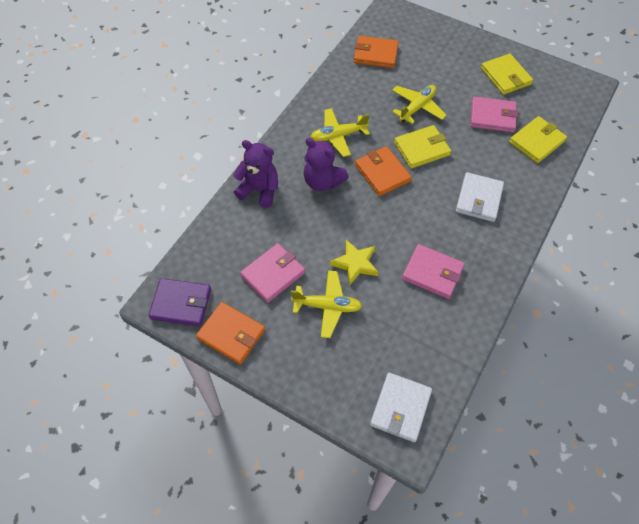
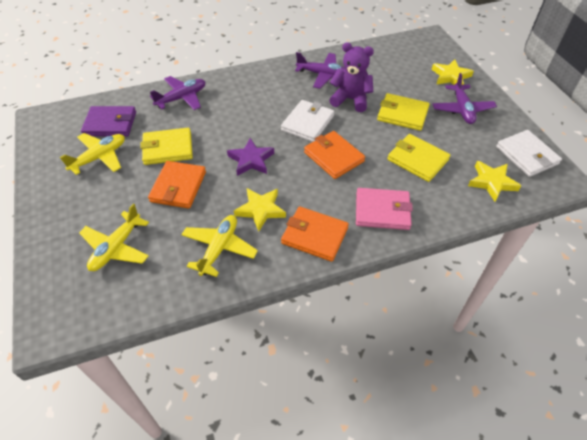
pink wallet: 3 -> 1
purple plane: 0 -> 3
purple star: 0 -> 1
purple teddy bear: 2 -> 1
yellow star: 1 -> 3

